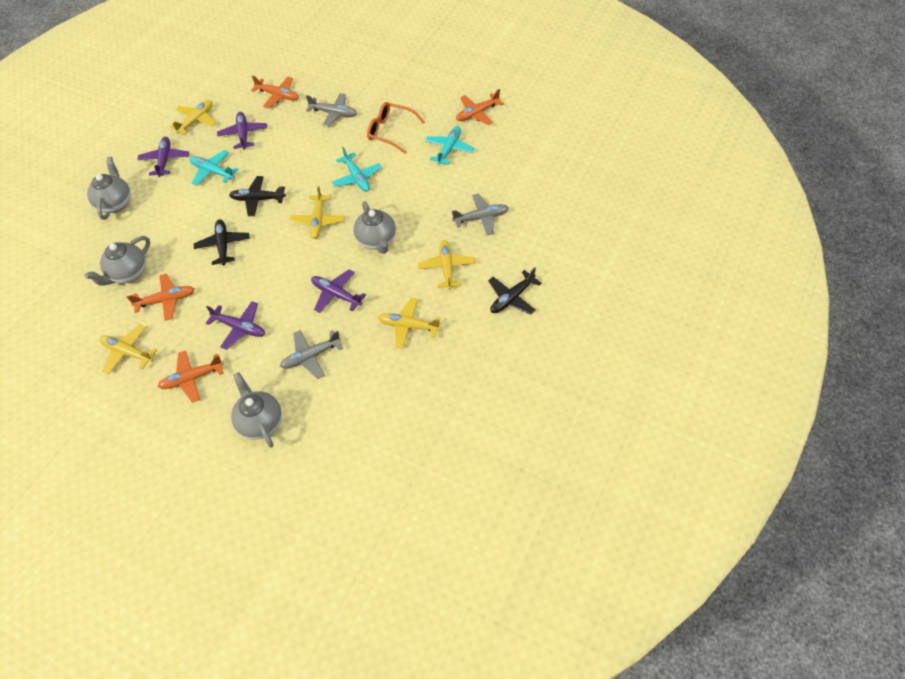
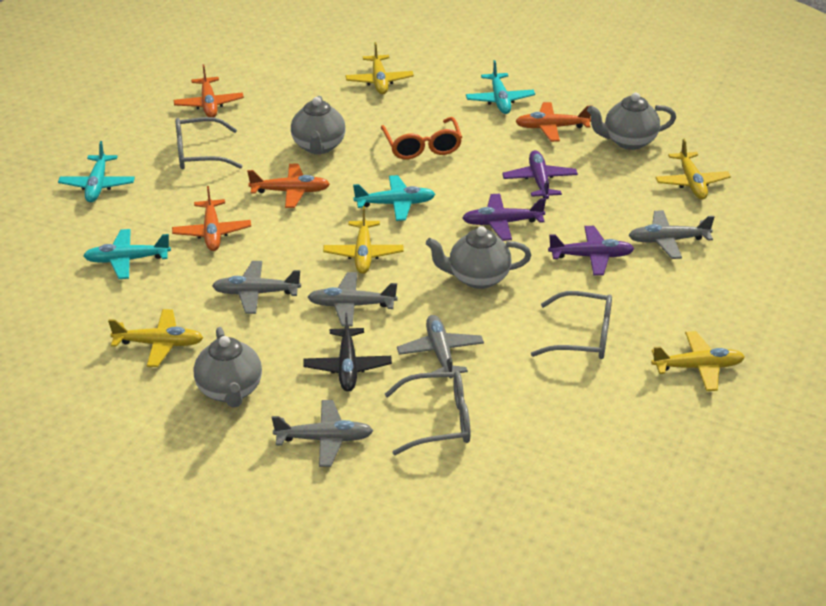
black plane: 3 -> 1
grey glasses: 0 -> 3
grey plane: 3 -> 5
purple plane: 4 -> 3
turquoise plane: 3 -> 4

